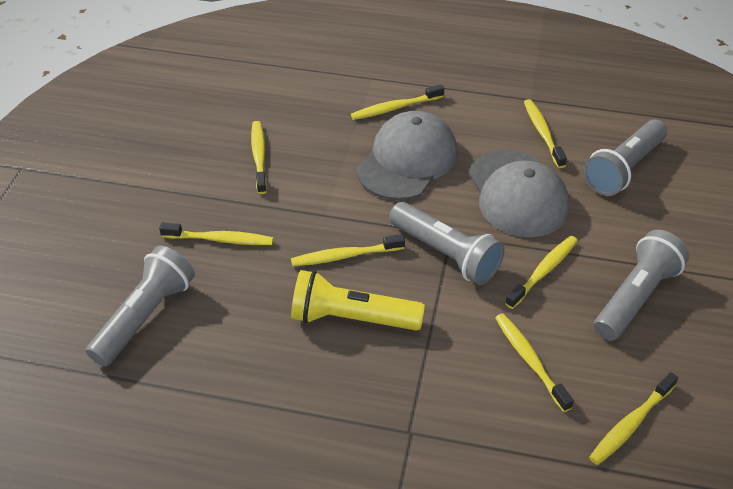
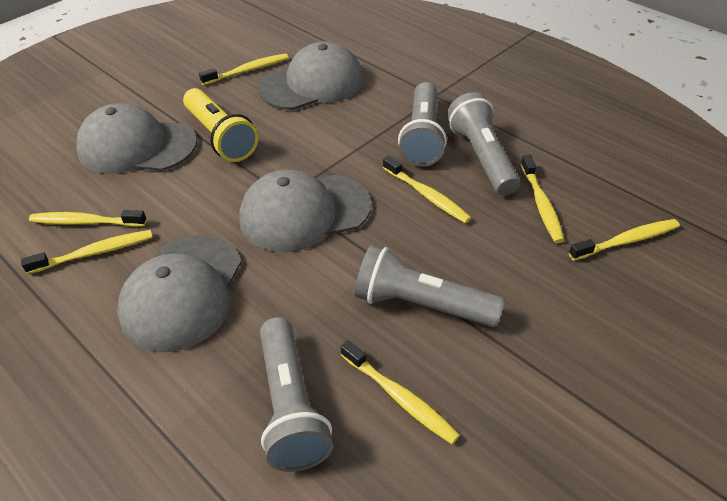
grey cap: 2 -> 4
yellow toothbrush: 8 -> 7

